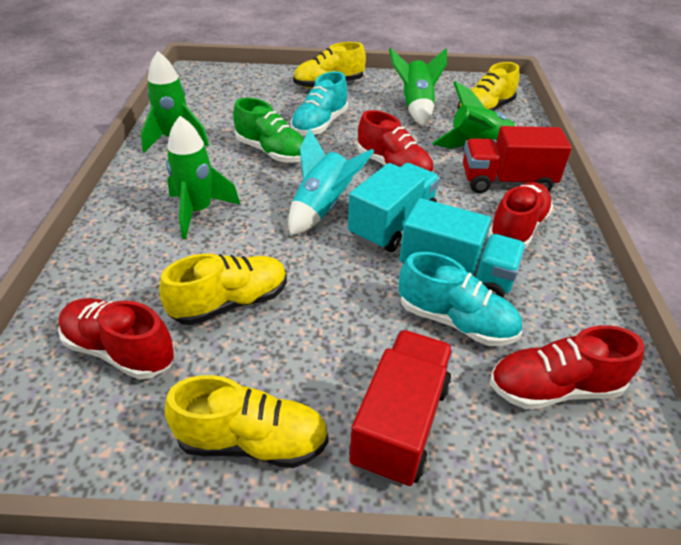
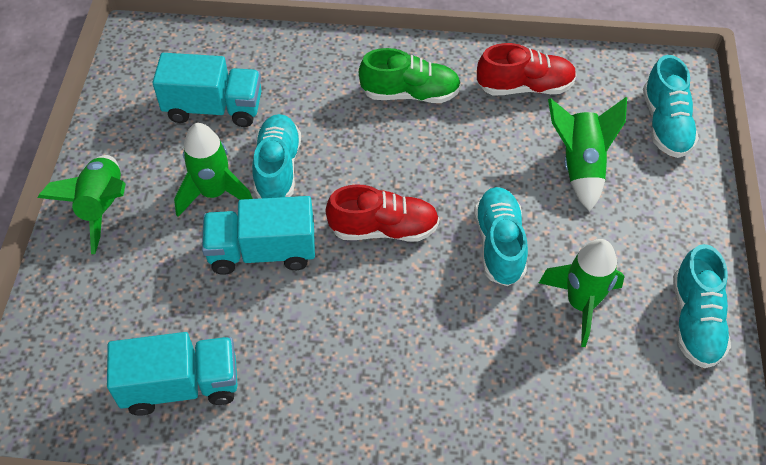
red shoe: 4 -> 2
red truck: 2 -> 0
turquoise rocket: 1 -> 0
turquoise shoe: 2 -> 4
turquoise truck: 2 -> 3
yellow shoe: 4 -> 0

